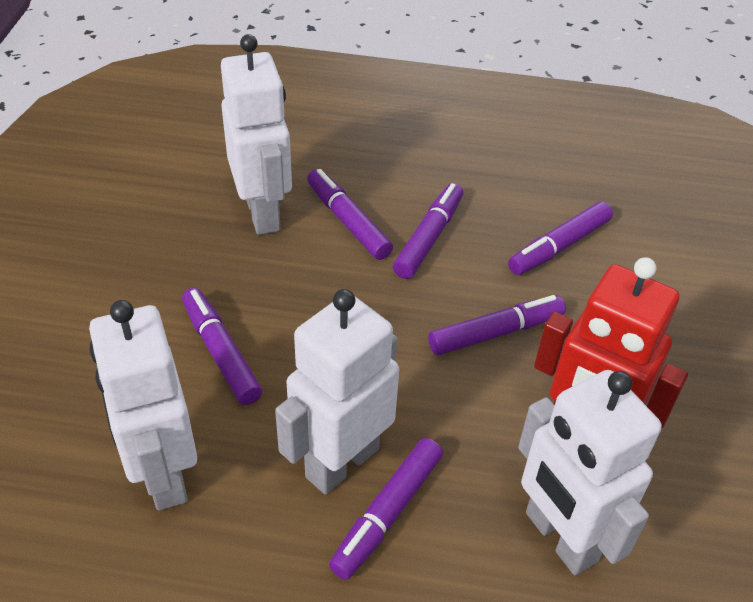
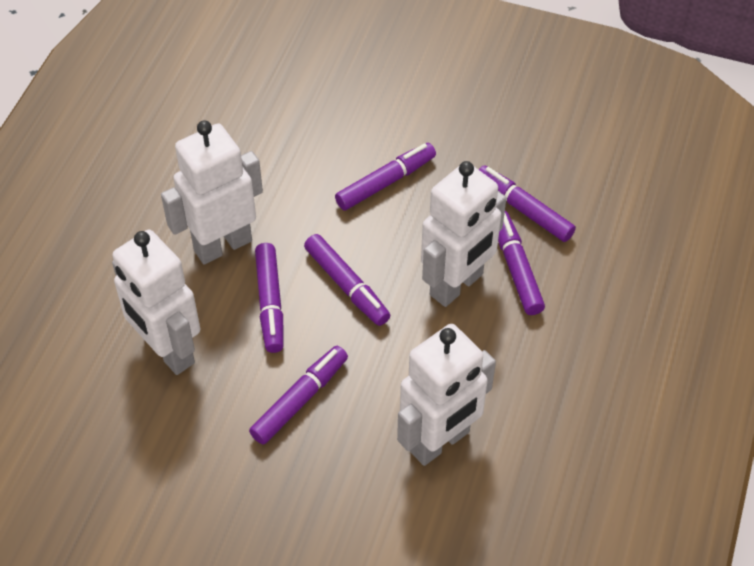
red robot: 1 -> 0

